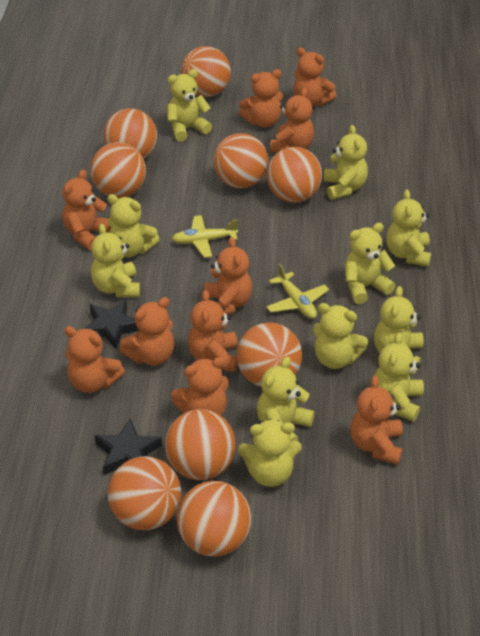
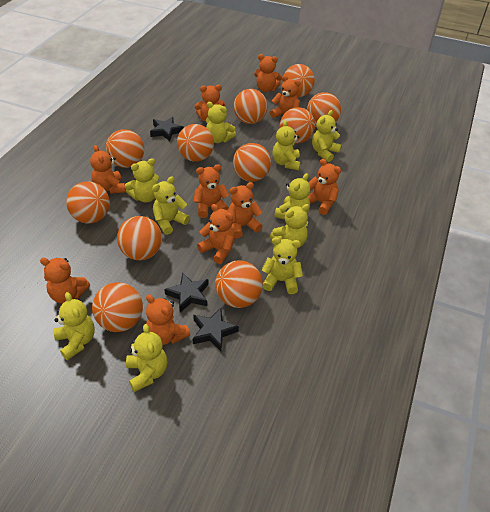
black star: 2 -> 3
orange ball: 9 -> 11
yellow plane: 2 -> 0
yellow teddy bear: 11 -> 10

